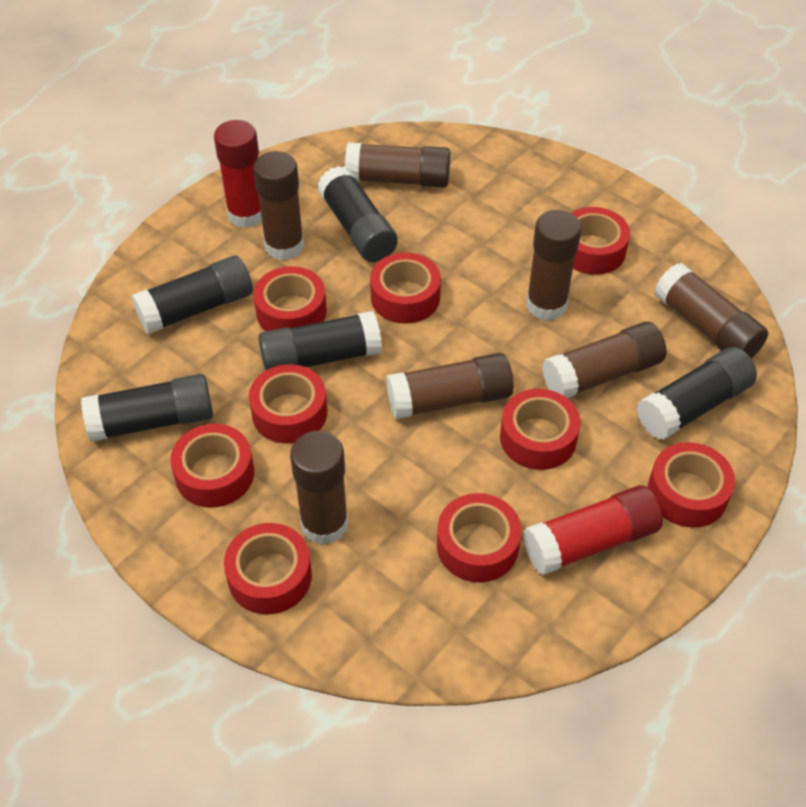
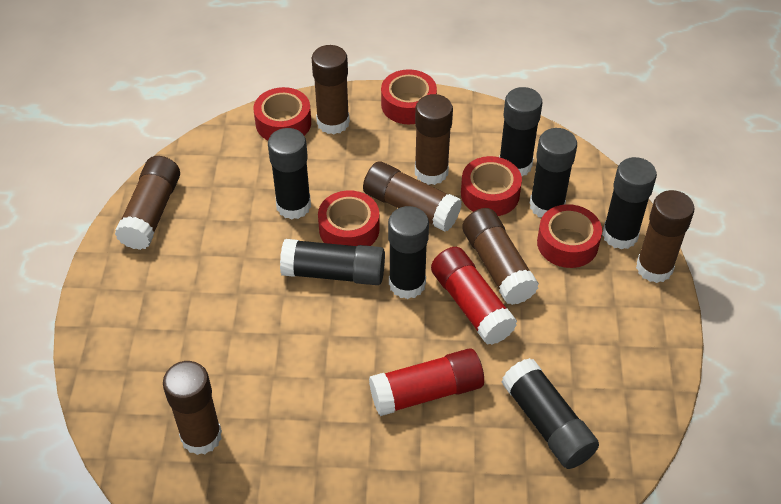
black glue stick: 5 -> 7
red tape: 9 -> 5

